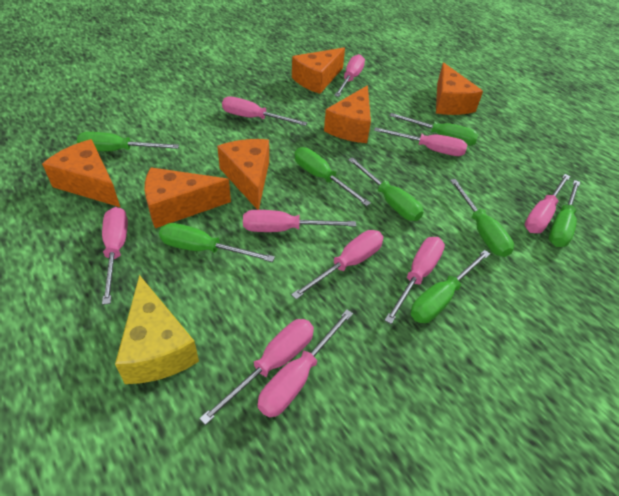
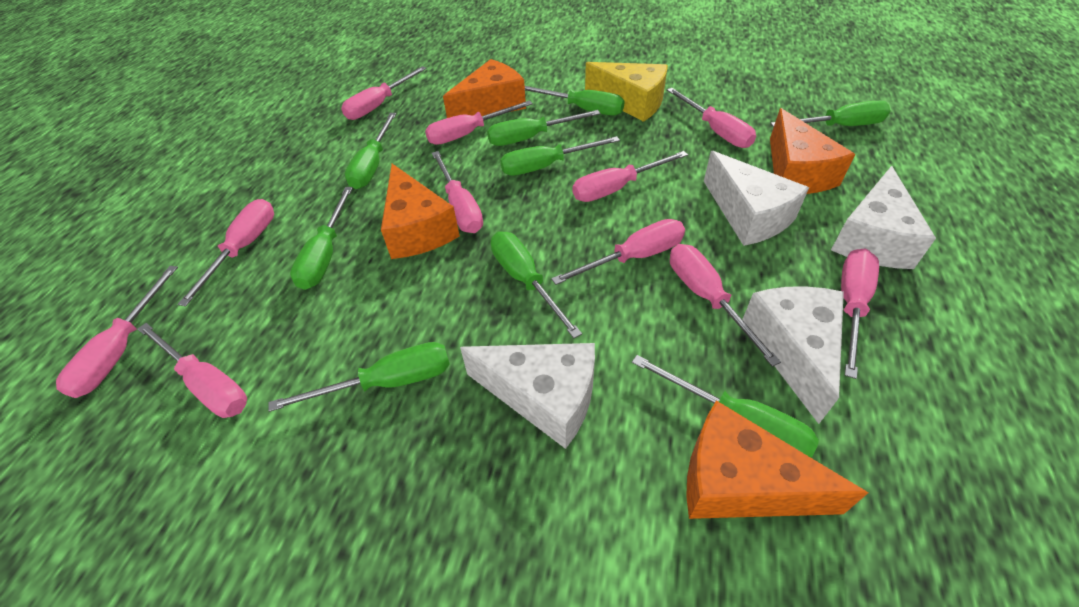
green screwdriver: 8 -> 9
orange cheese: 6 -> 4
pink screwdriver: 10 -> 11
white cheese: 0 -> 4

